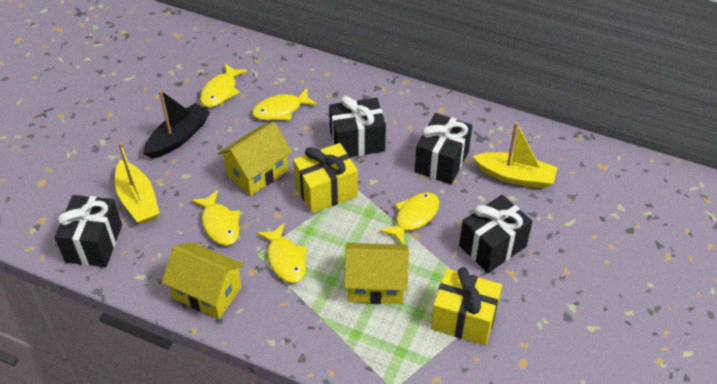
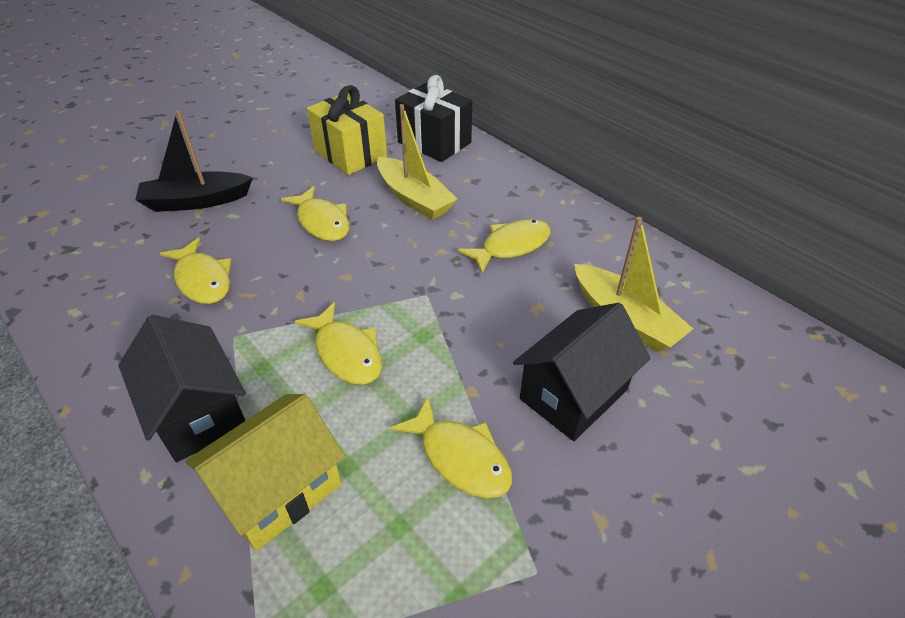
black gift: 4 -> 1
black house: 0 -> 2
yellow gift: 2 -> 1
yellow house: 3 -> 1

